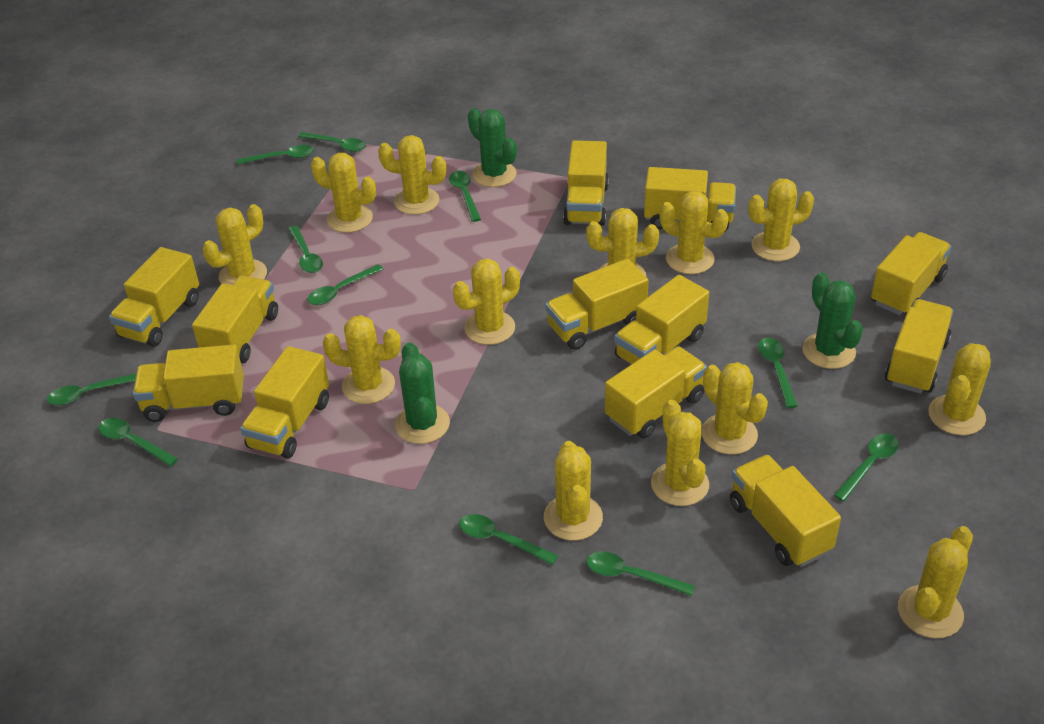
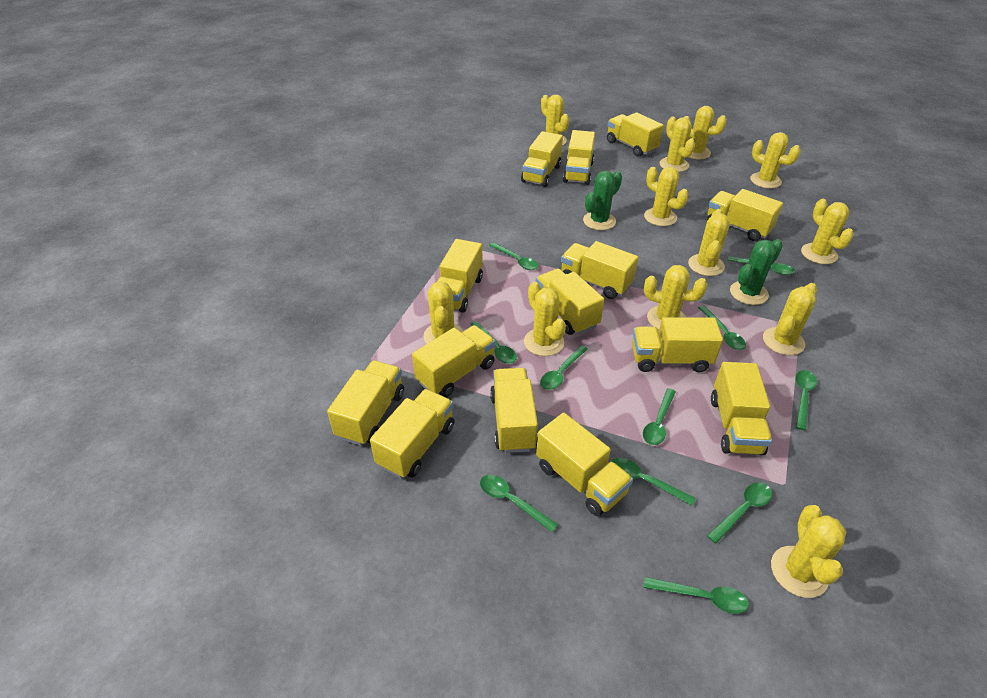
green cactus: 3 -> 2
yellow cactus: 13 -> 12
yellow truck: 12 -> 14

